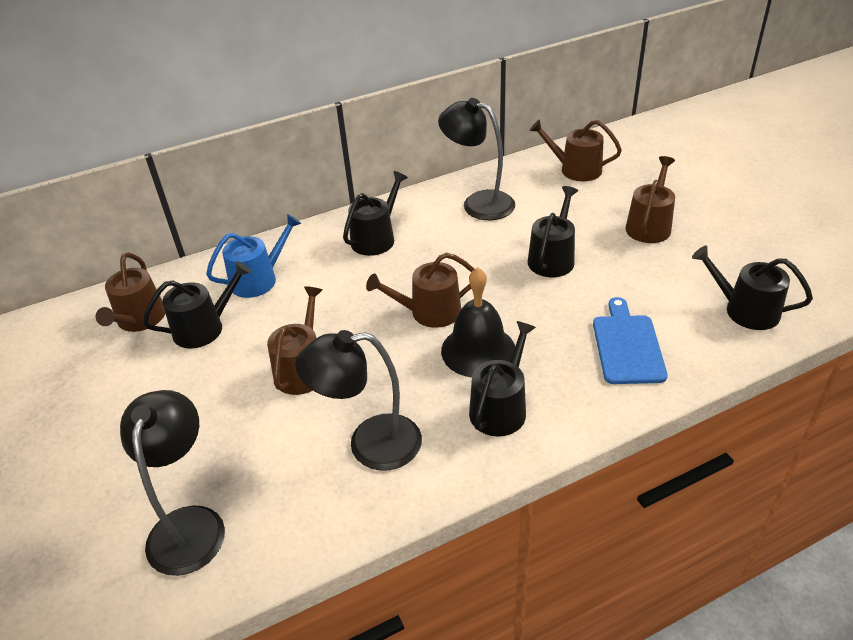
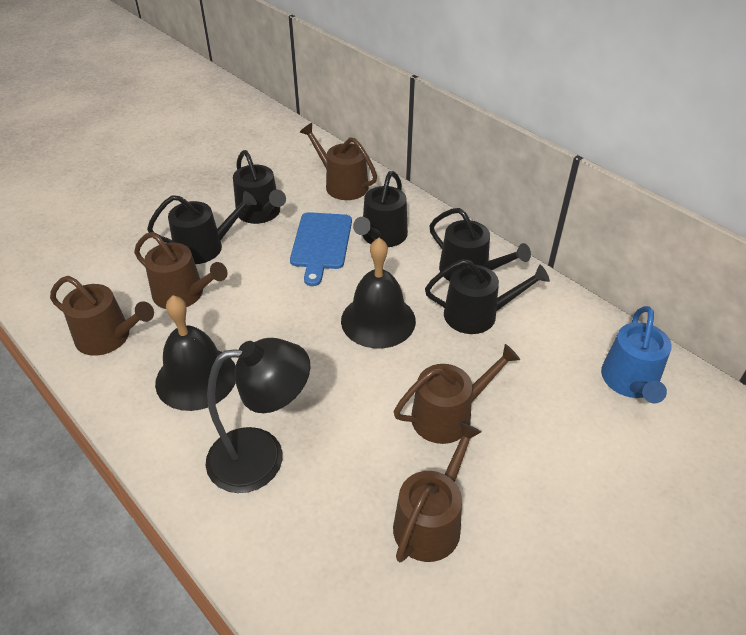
black bell: 1 -> 2
black lamp: 3 -> 1

